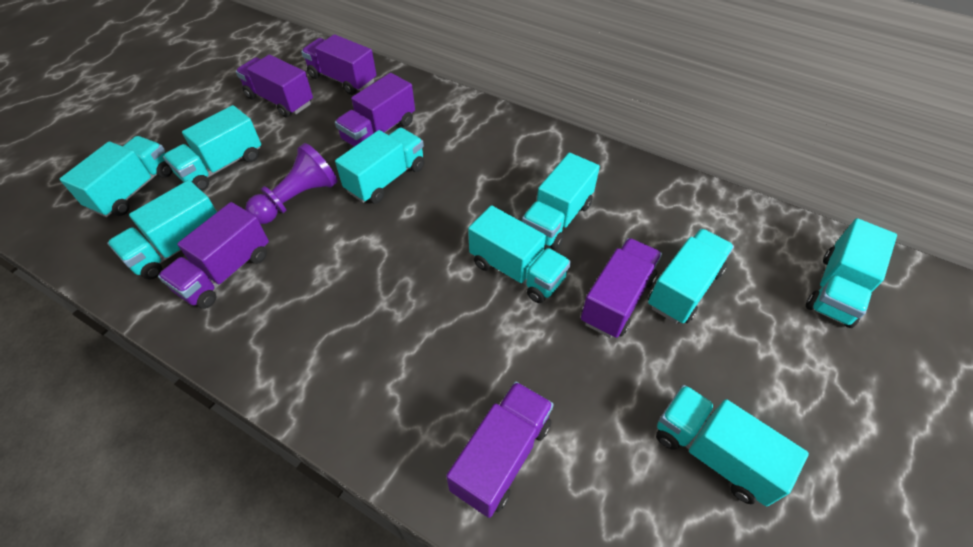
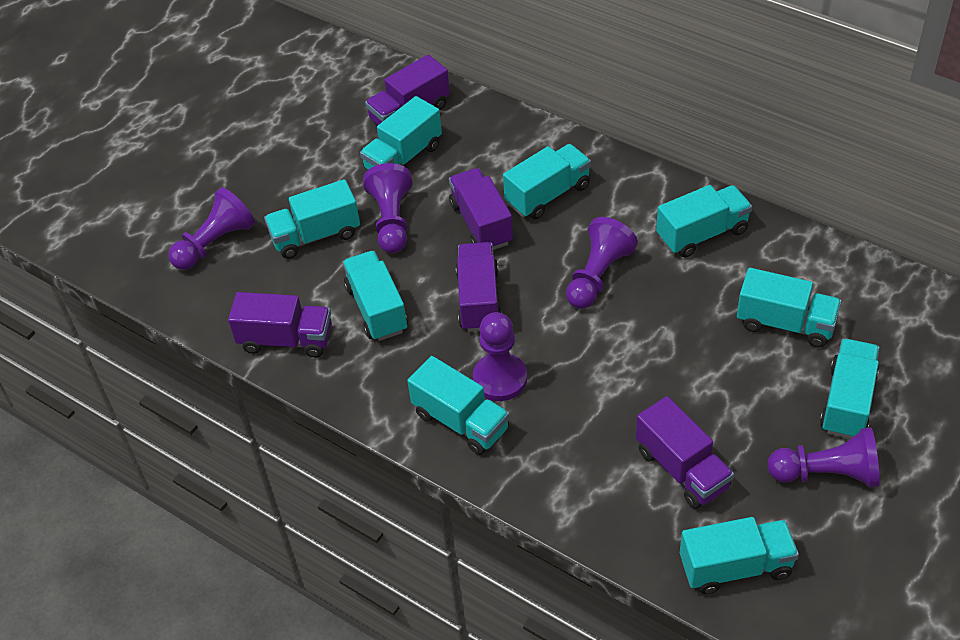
purple pawn: 1 -> 5
purple truck: 6 -> 5

